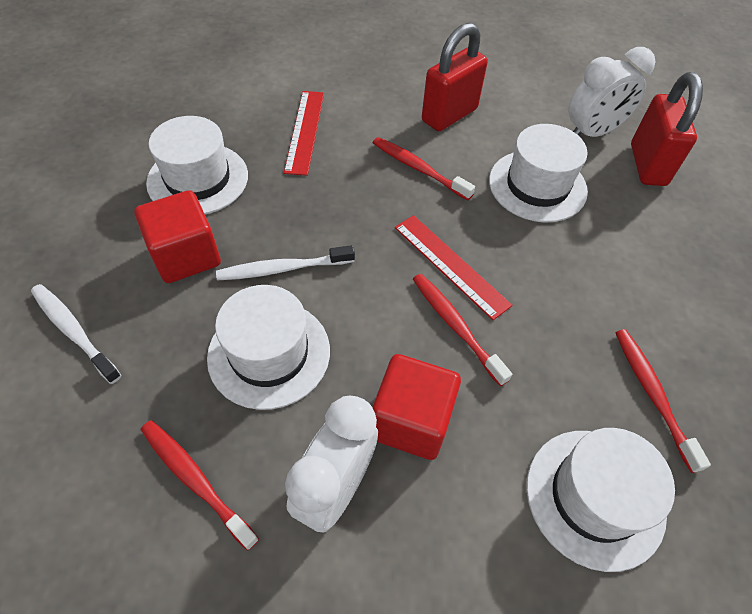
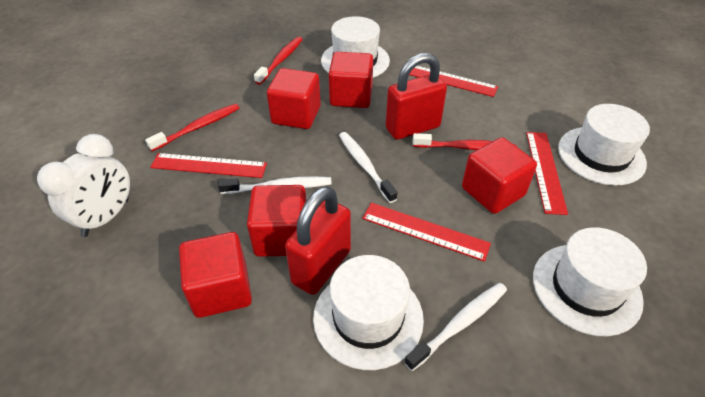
red cube: 2 -> 5
red ruler: 2 -> 4
red toothbrush: 4 -> 3
white clock: 2 -> 1
white toothbrush: 2 -> 3

